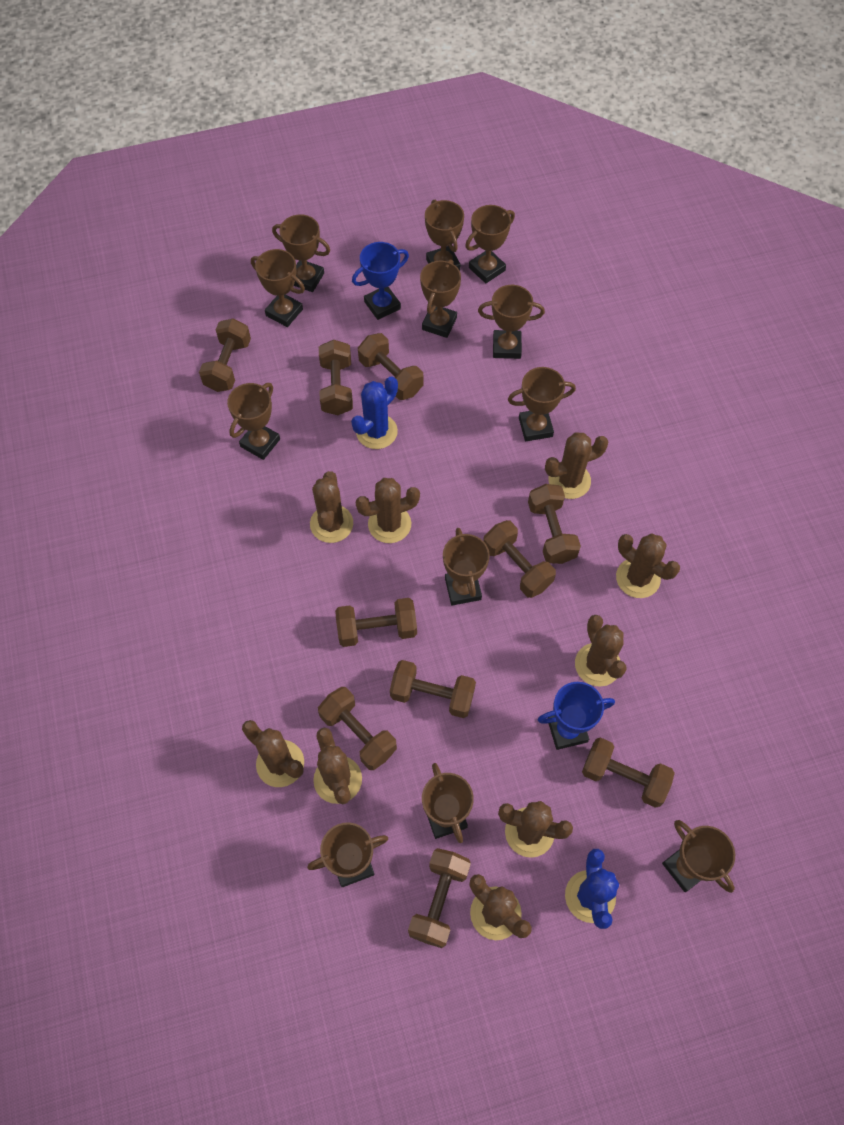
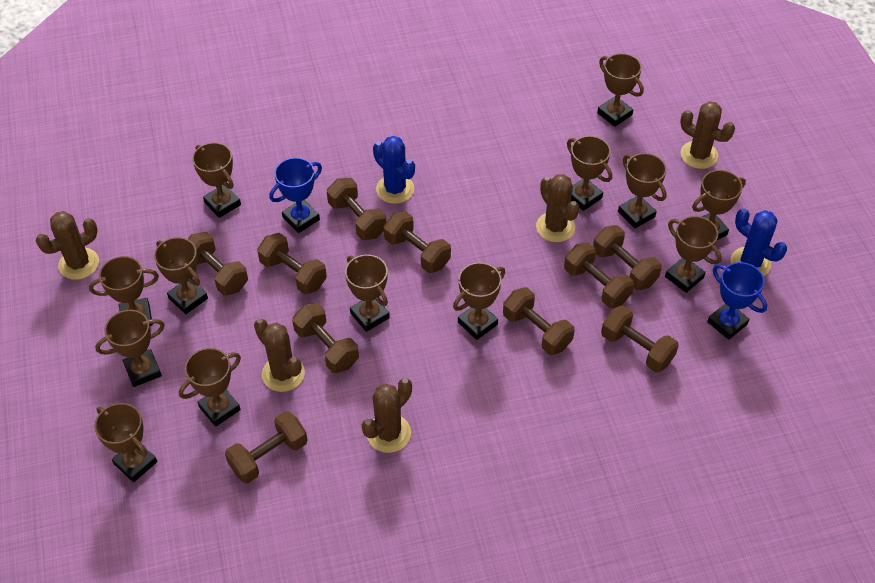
brown cactus: 9 -> 5
brown trophy: 12 -> 13

